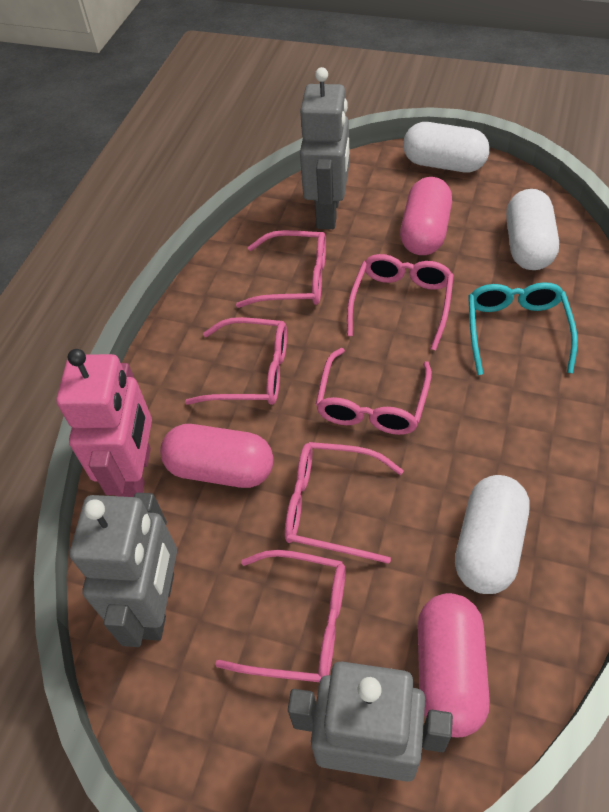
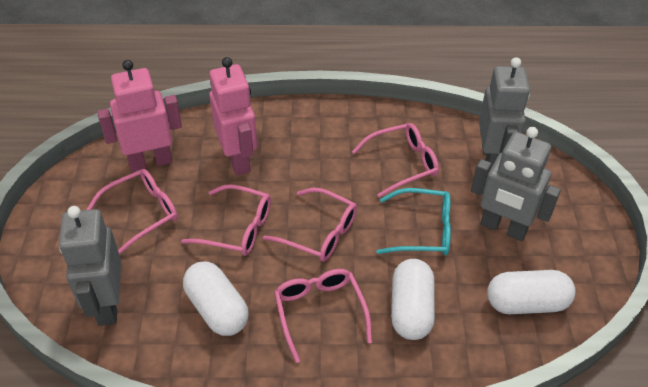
pink capsule: 3 -> 0
pink glasses: 6 -> 5
pink robot: 1 -> 2

